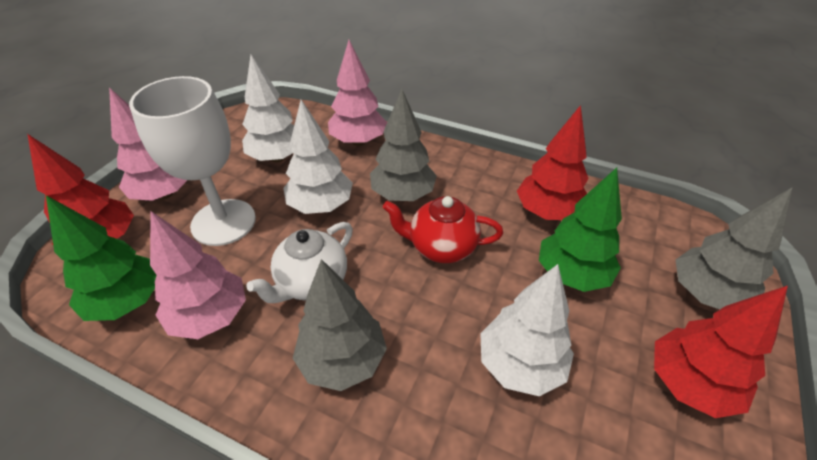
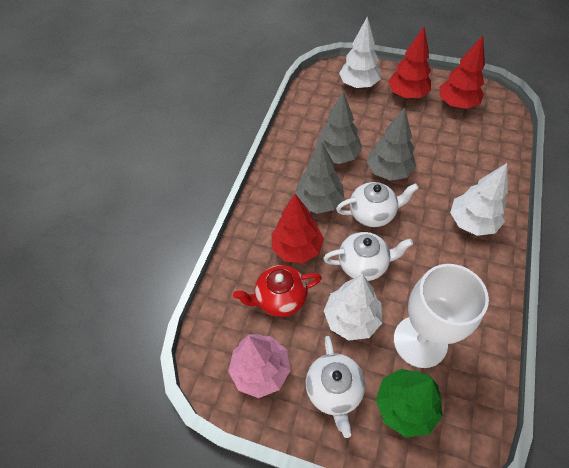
green tree: 2 -> 1
pink tree: 3 -> 1
white teapot: 1 -> 3

